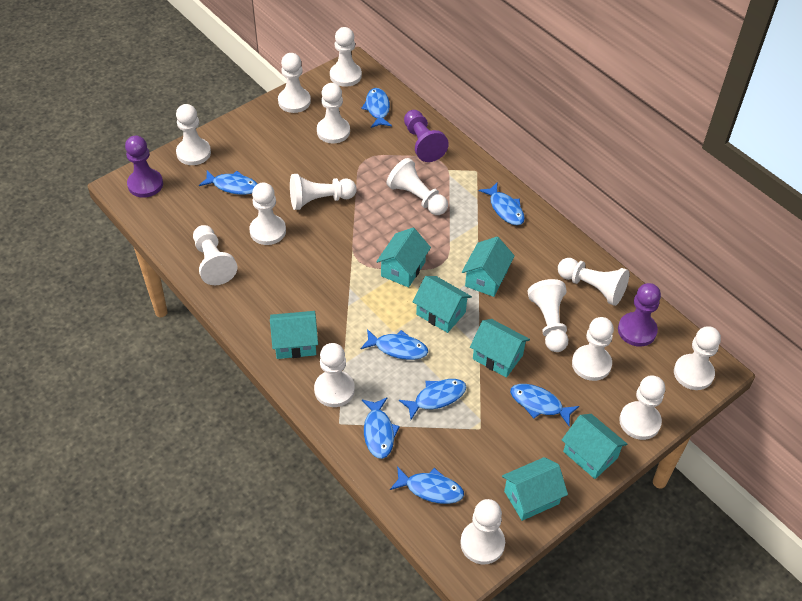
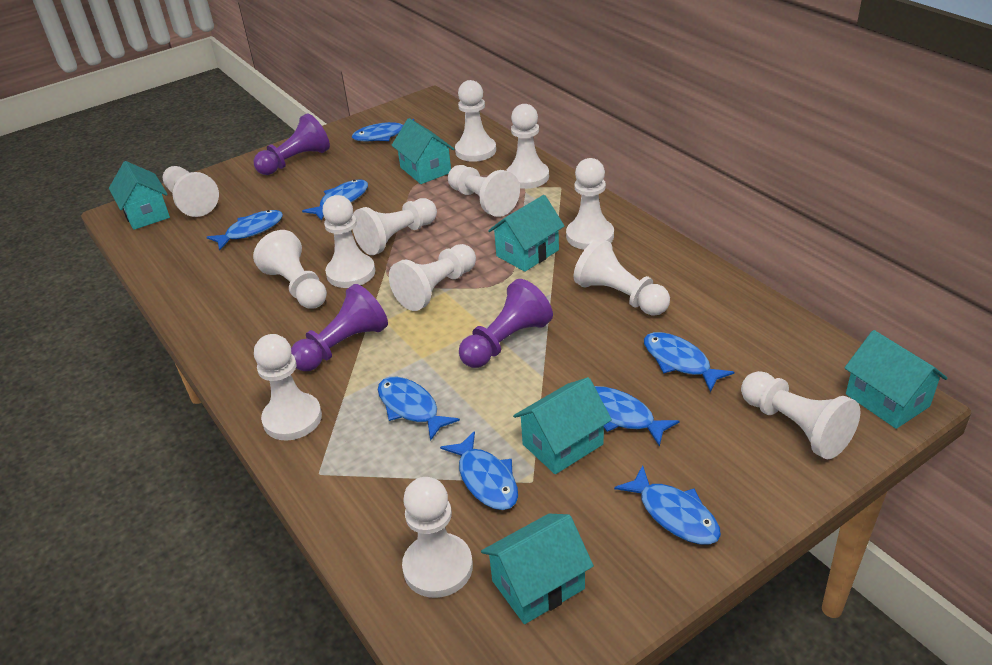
turquoise house: 7 -> 6
white pawn: 15 -> 13

